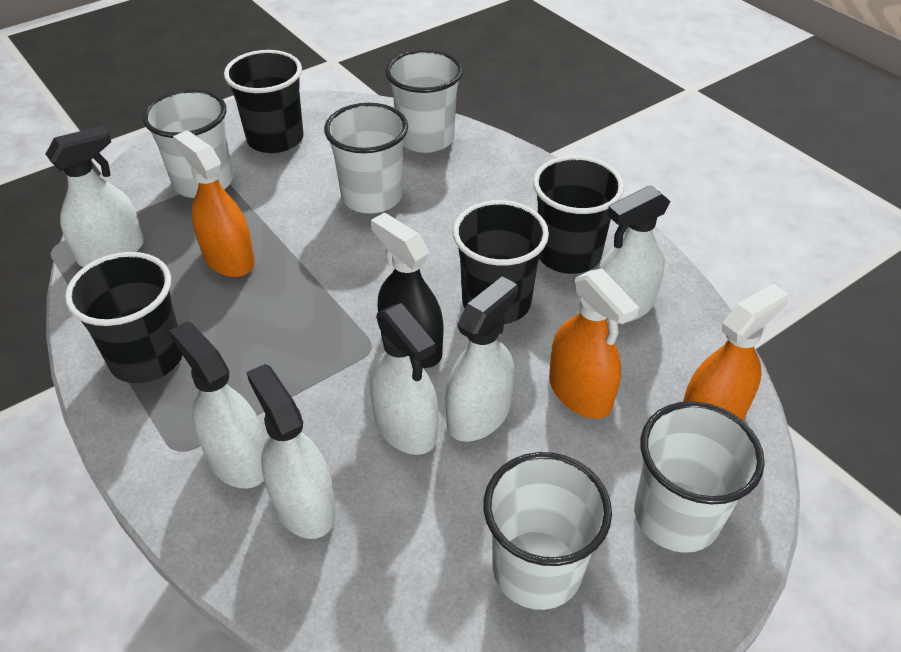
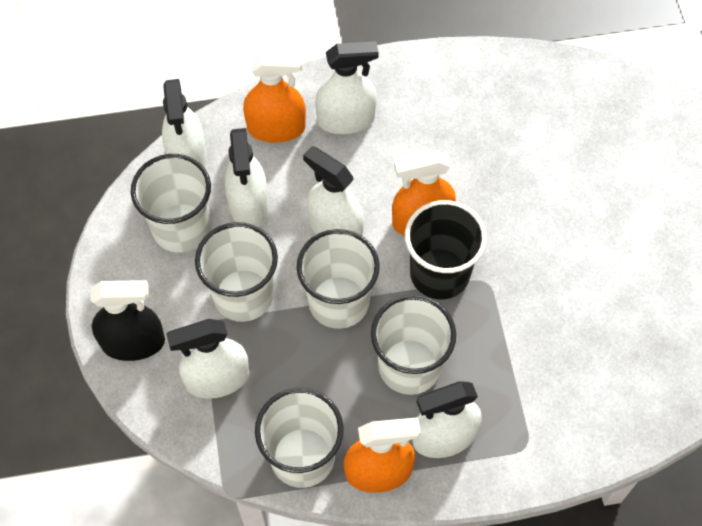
black cup: 4 -> 1

